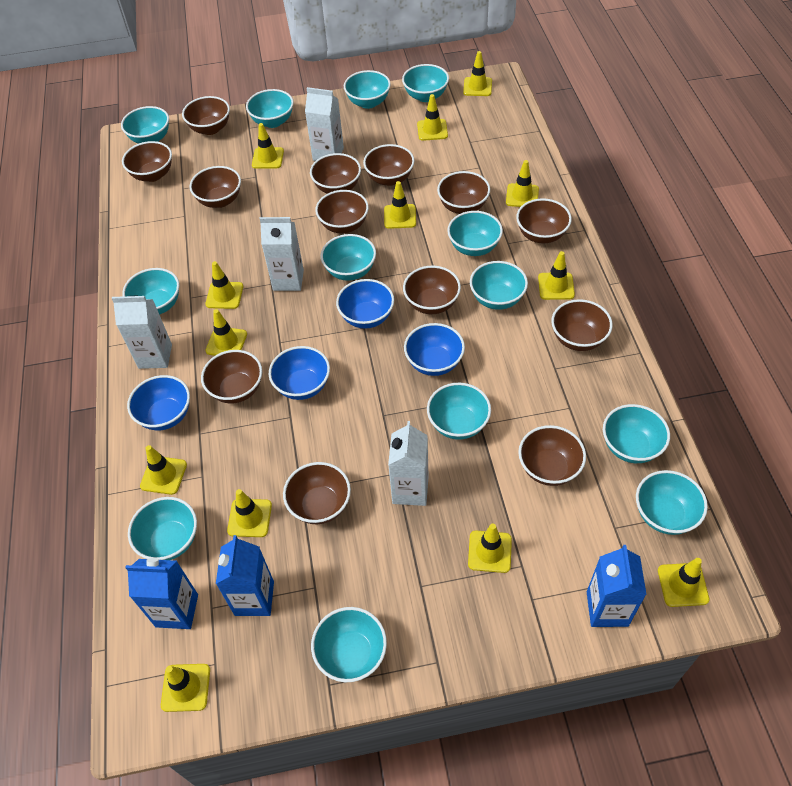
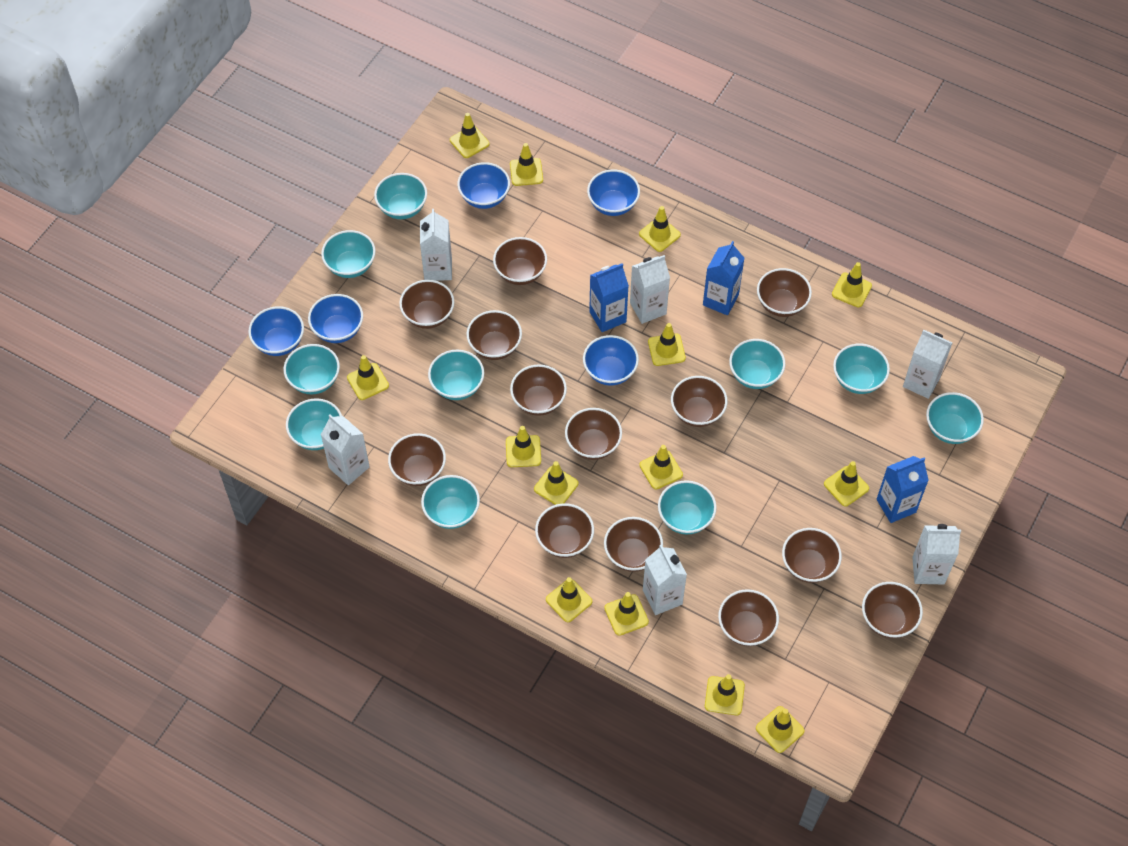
blue bowl: 4 -> 5
turquoise bowl: 13 -> 10
white carton: 4 -> 6
yellow traffic cone: 13 -> 14

